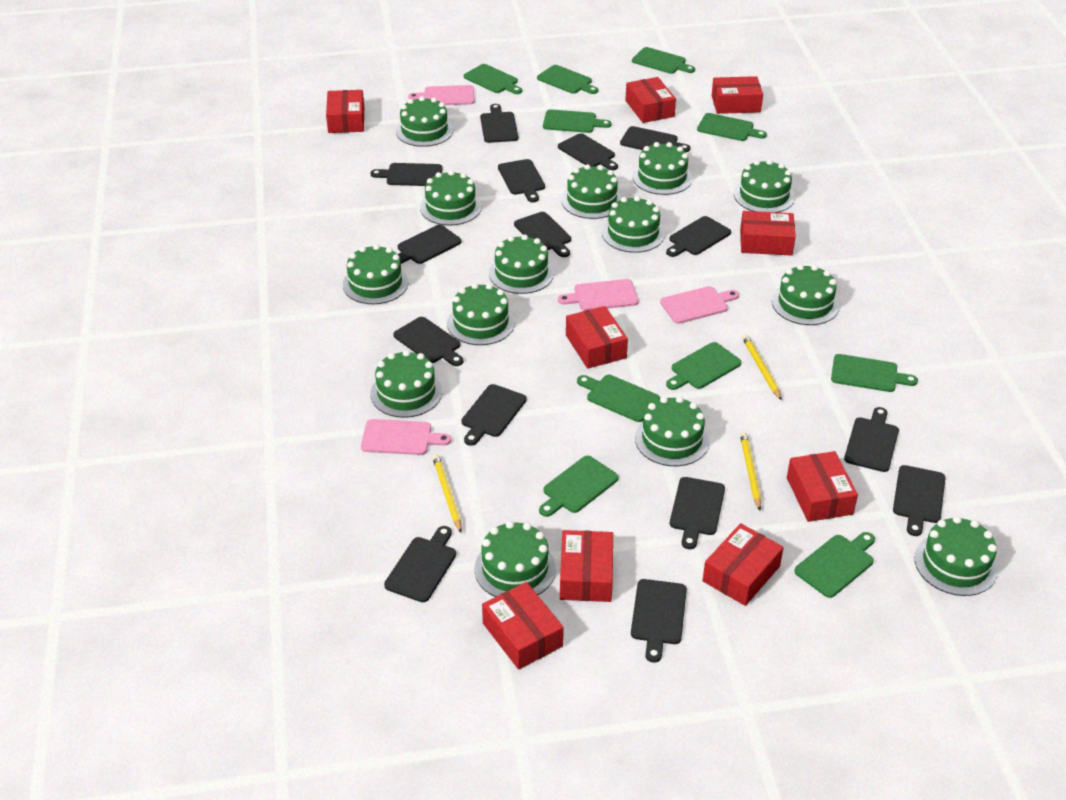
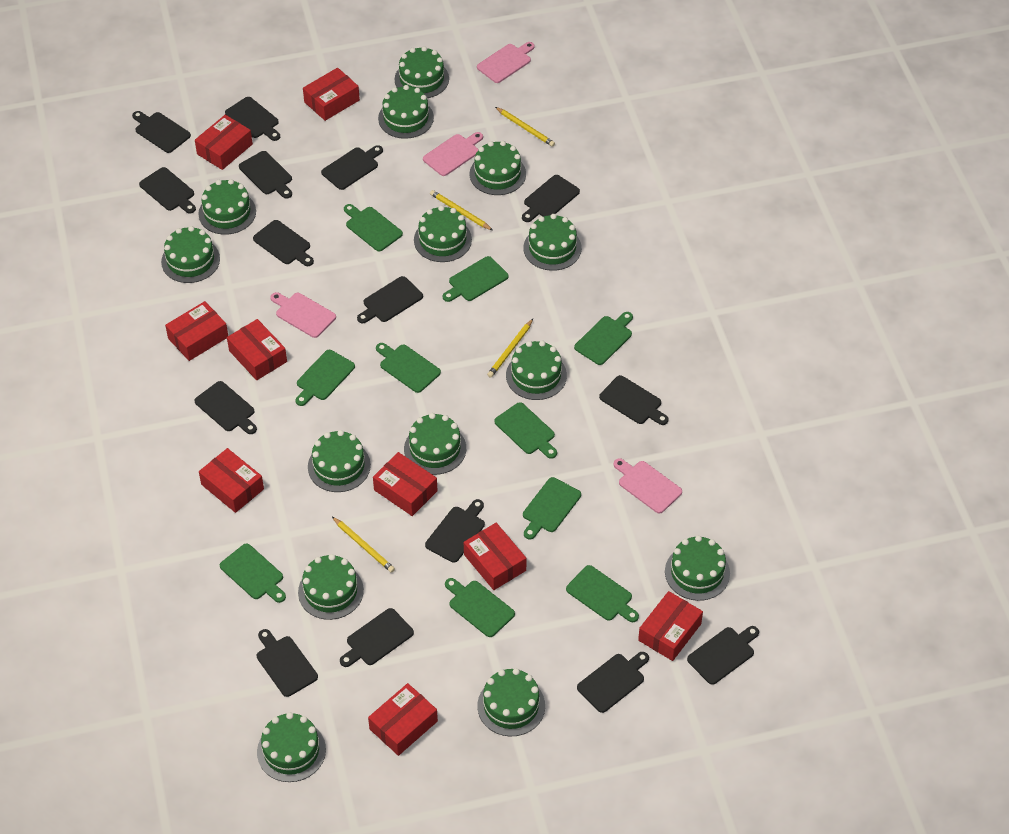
yellow pencil: 3 -> 4

